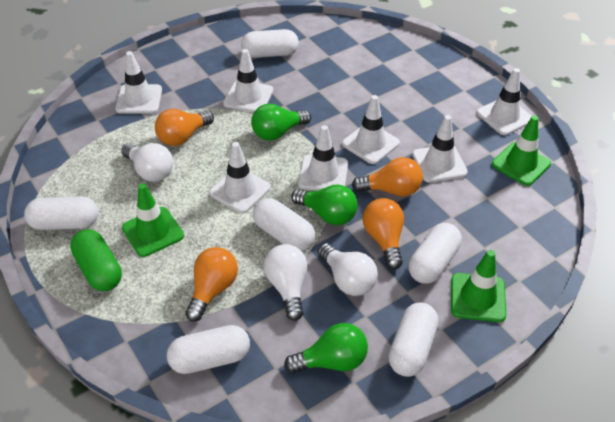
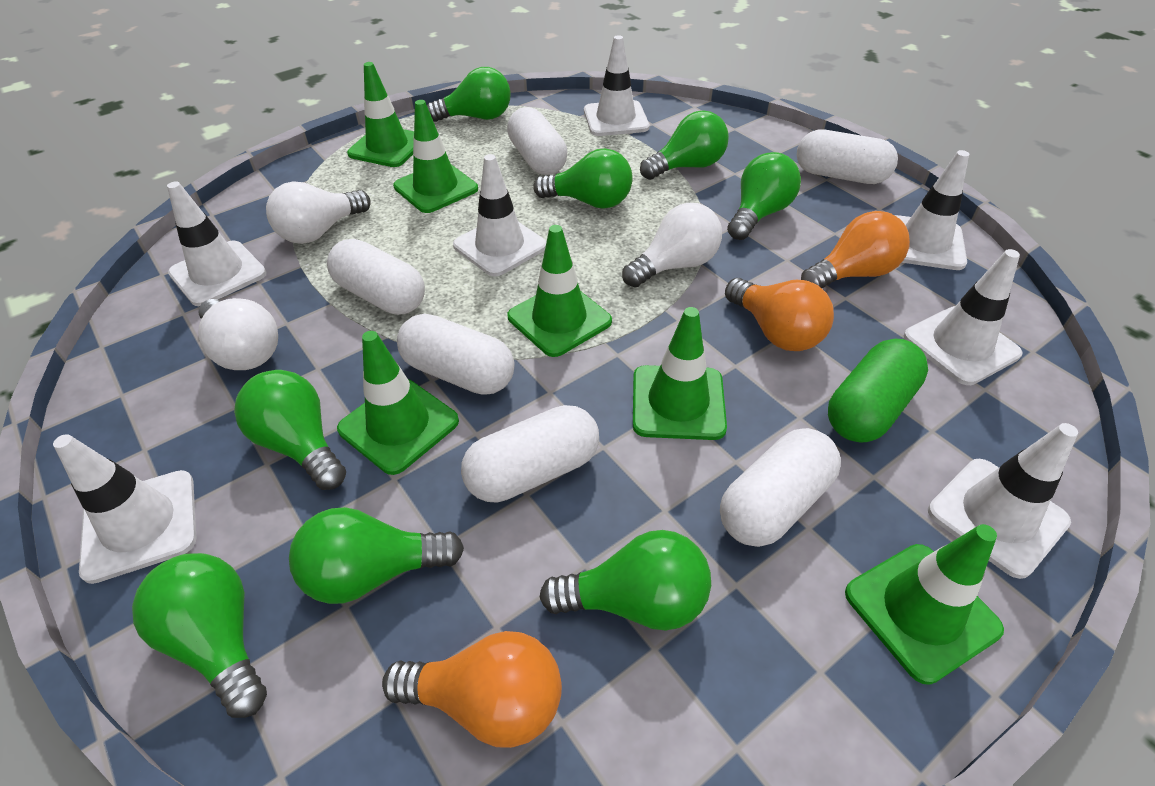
green light bulb: 3 -> 8
green traffic cone: 3 -> 6
orange light bulb: 4 -> 3

